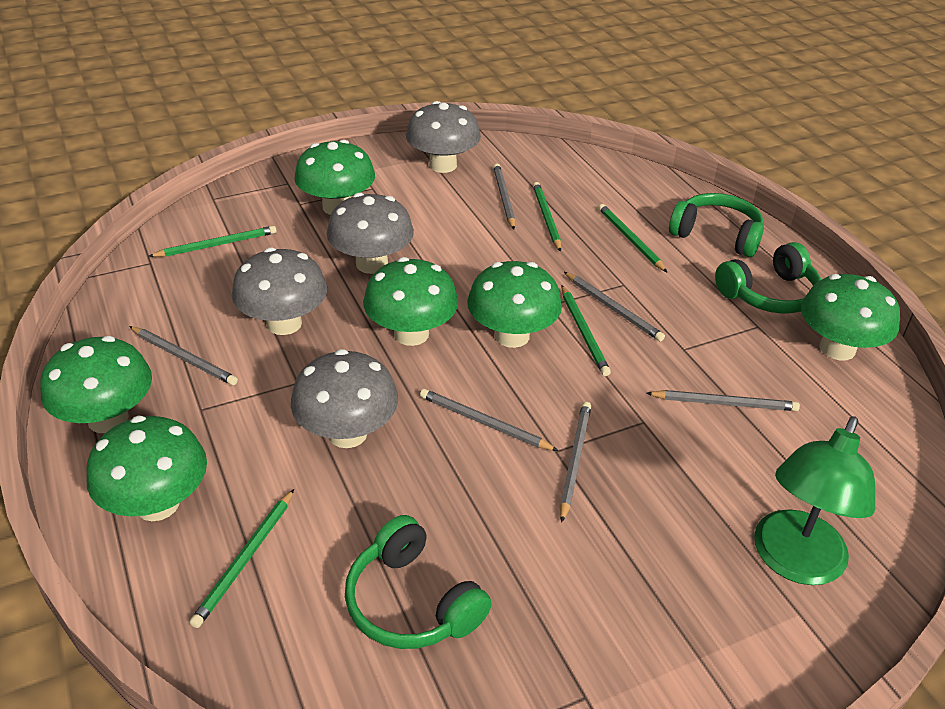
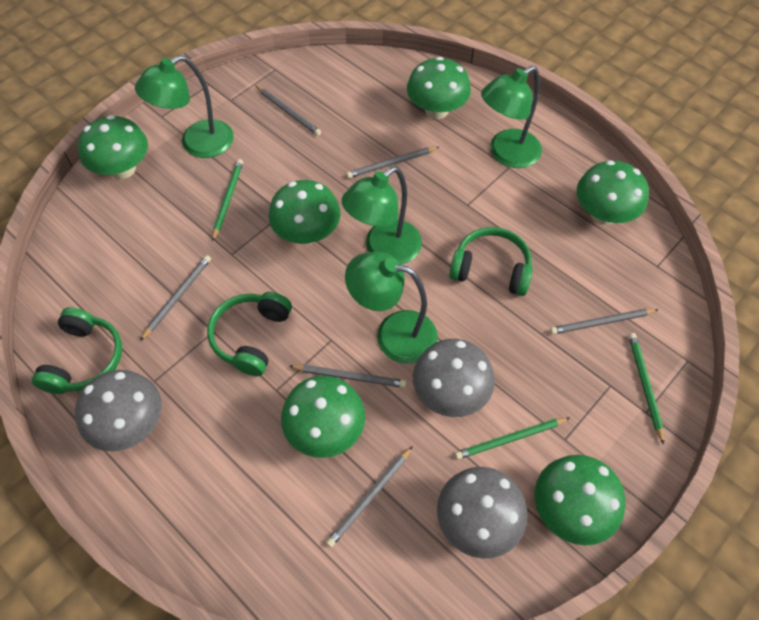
green lamp: 1 -> 4
green pencil: 5 -> 3
grey mushroom: 4 -> 3

